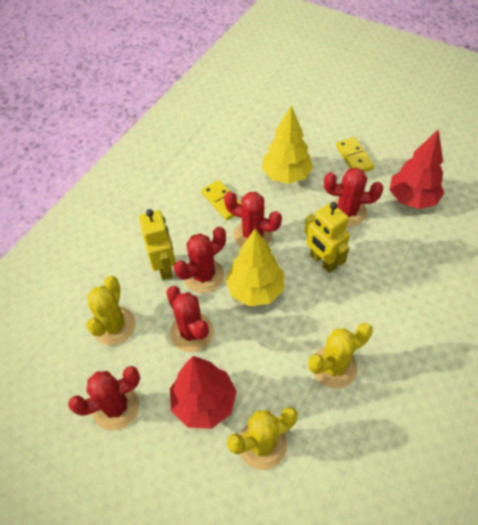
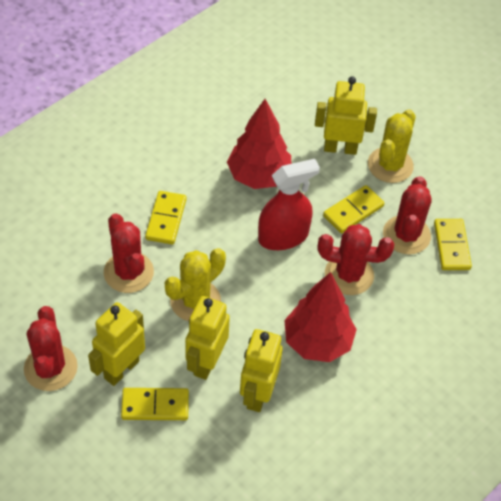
red cactus: 5 -> 4
red spray bottle: 0 -> 1
yellow cactus: 3 -> 2
yellow domino: 2 -> 4
yellow robot: 2 -> 4
yellow tree: 2 -> 0

